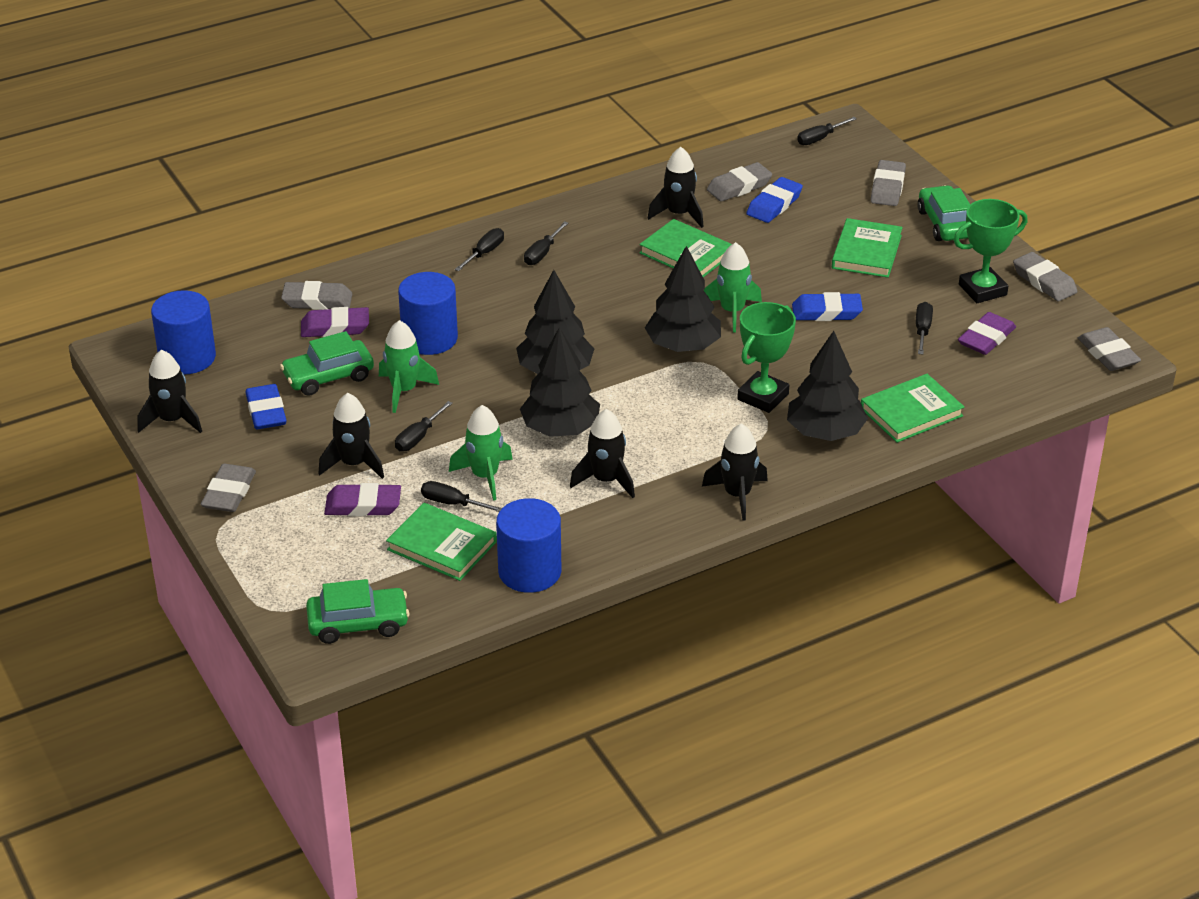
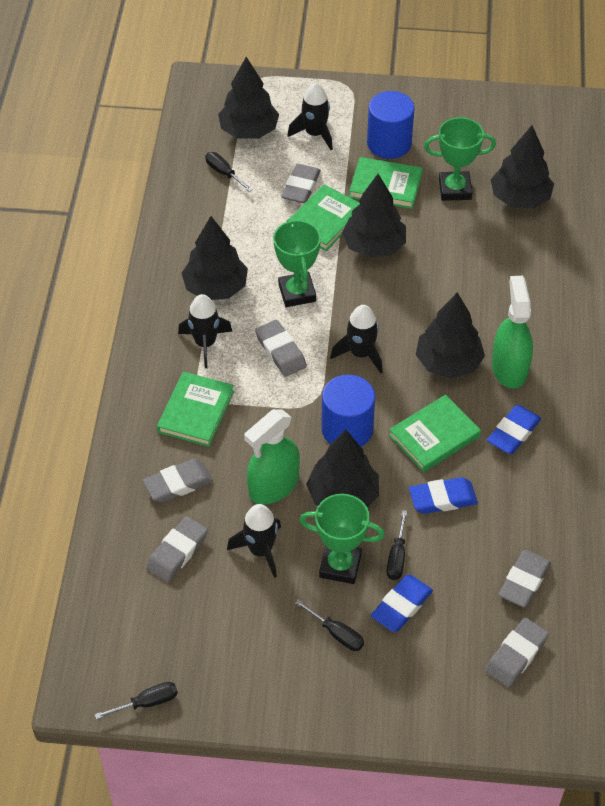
black rocket: 5 -> 4
black screwdriver: 6 -> 4
black tree: 4 -> 6
blue cylinder: 3 -> 2
green car: 3 -> 0
green rocket: 3 -> 0
green spray bottle: 0 -> 2
green trophy: 2 -> 3
purple eraser: 3 -> 0

